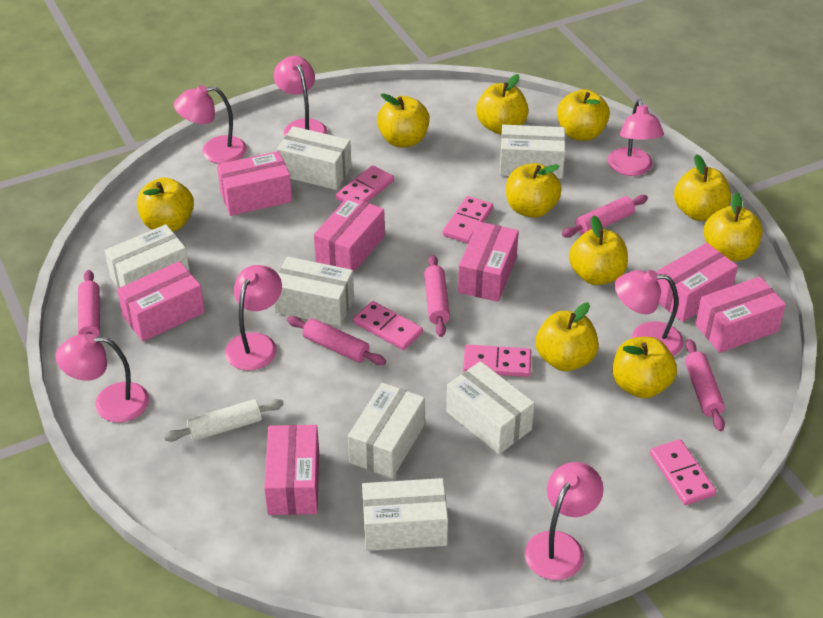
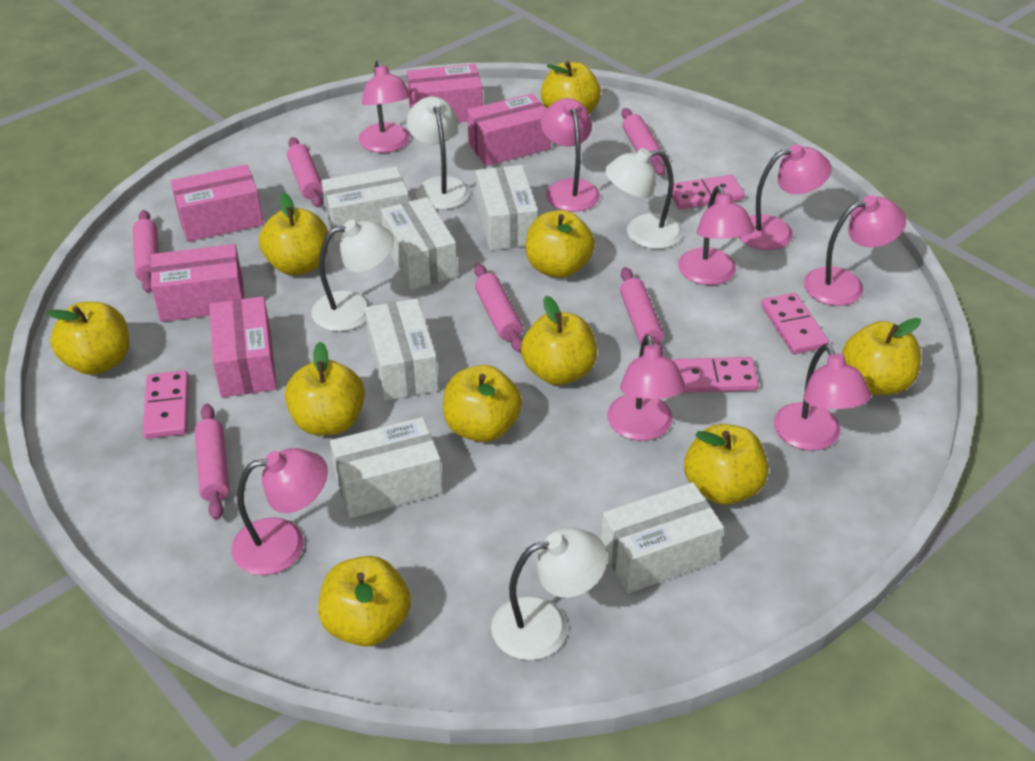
pink box: 7 -> 5
pink domino: 5 -> 4
pink lamp: 7 -> 8
pink rolling pin: 5 -> 6
white box: 7 -> 6
white lamp: 0 -> 4
white rolling pin: 1 -> 0

